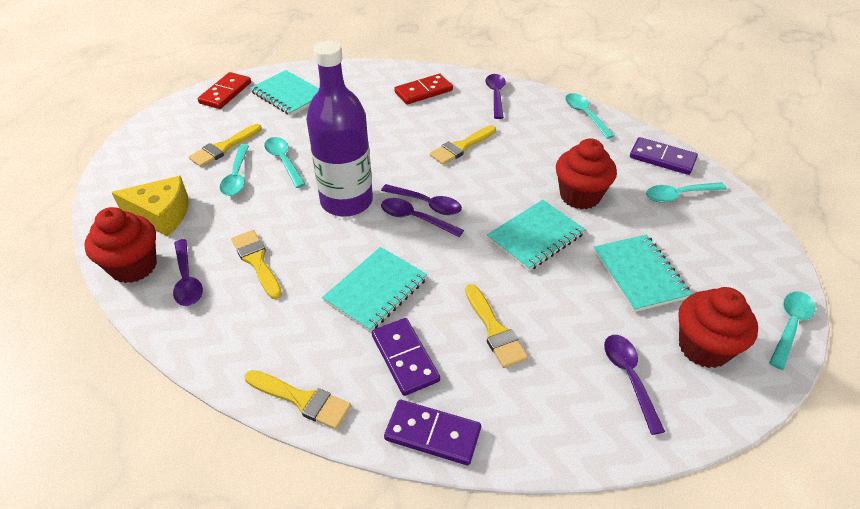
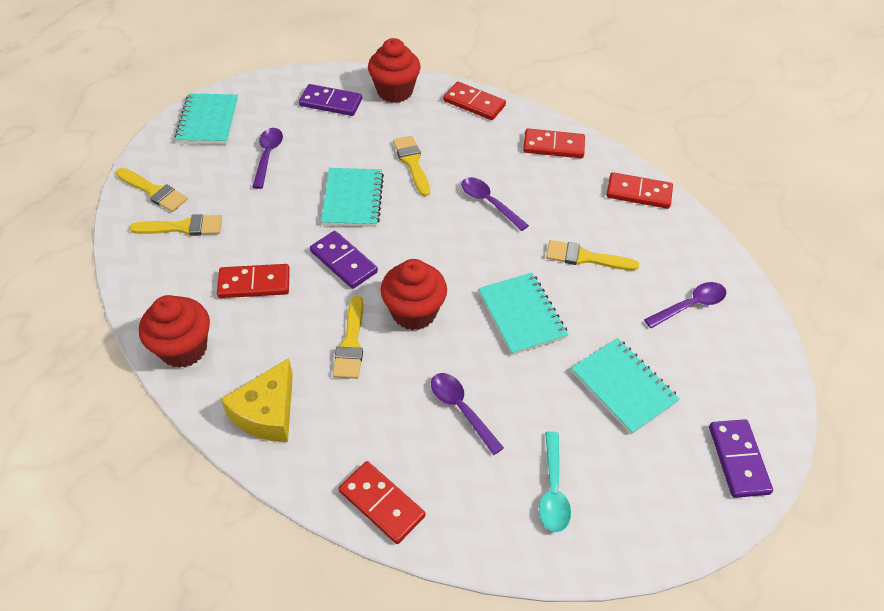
purple bottle: 1 -> 0
purple spoon: 5 -> 4
red domino: 2 -> 5
turquoise spoon: 5 -> 1

